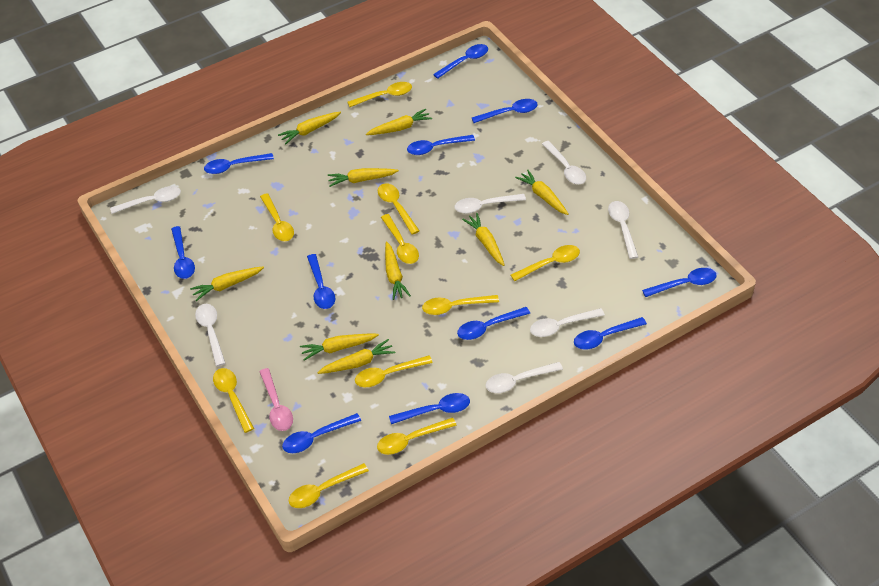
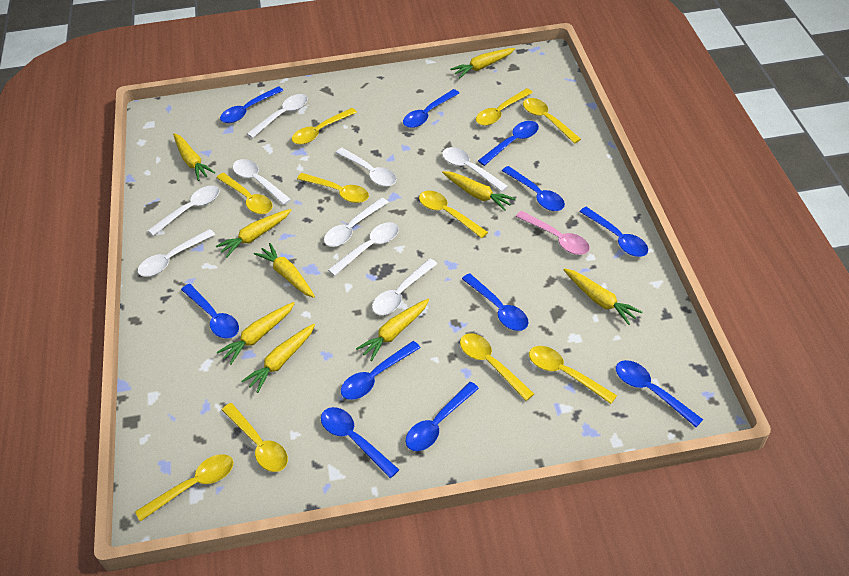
white spoon: 7 -> 9

